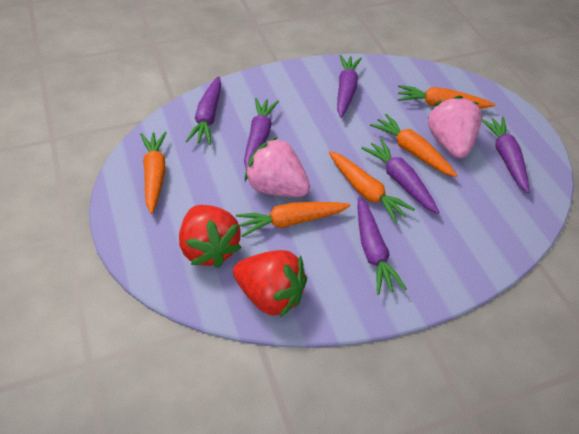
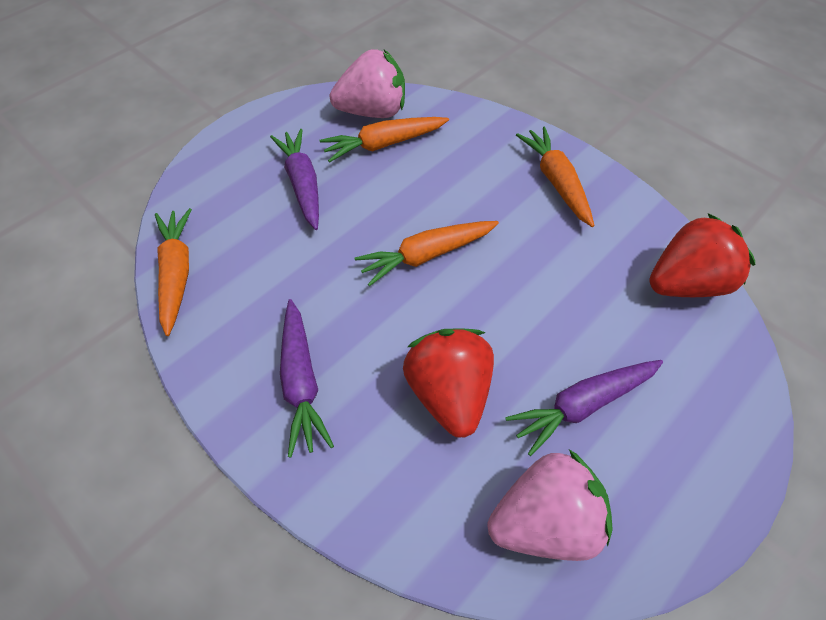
orange carrot: 5 -> 4
purple carrot: 6 -> 3

